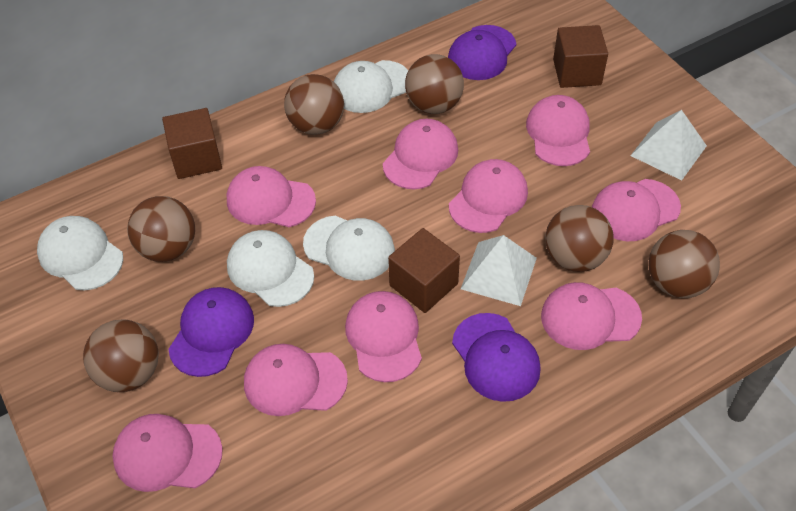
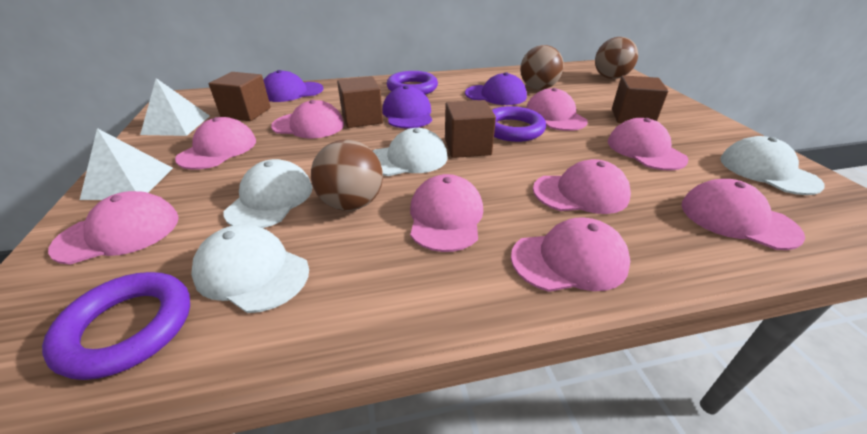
brown ball: 6 -> 3
brown cube: 3 -> 4
purple ring: 0 -> 3

